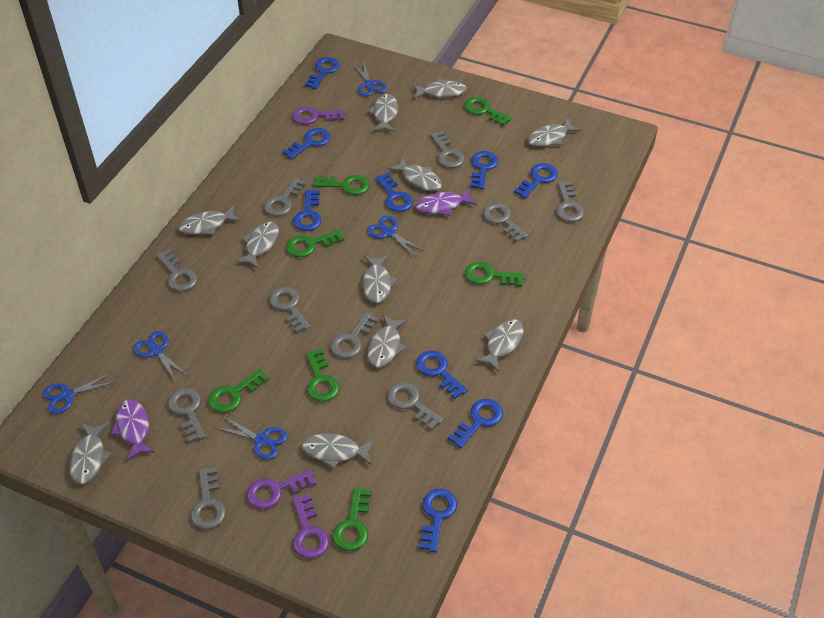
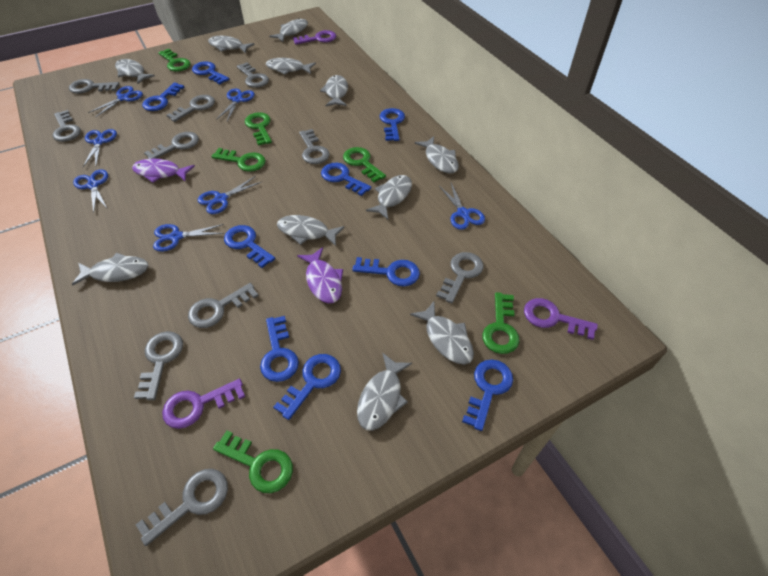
blue scissors: 5 -> 7
green key: 7 -> 6

